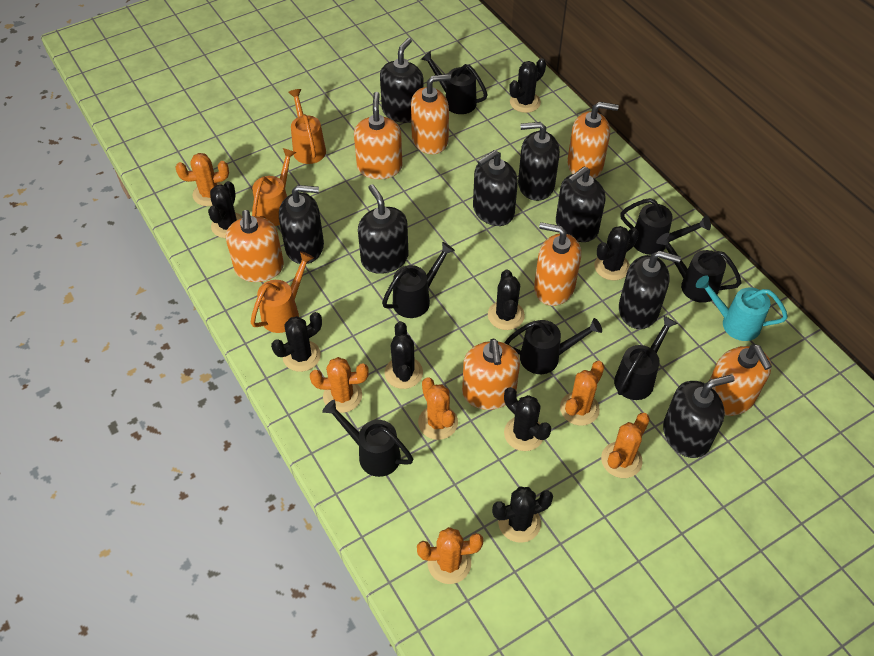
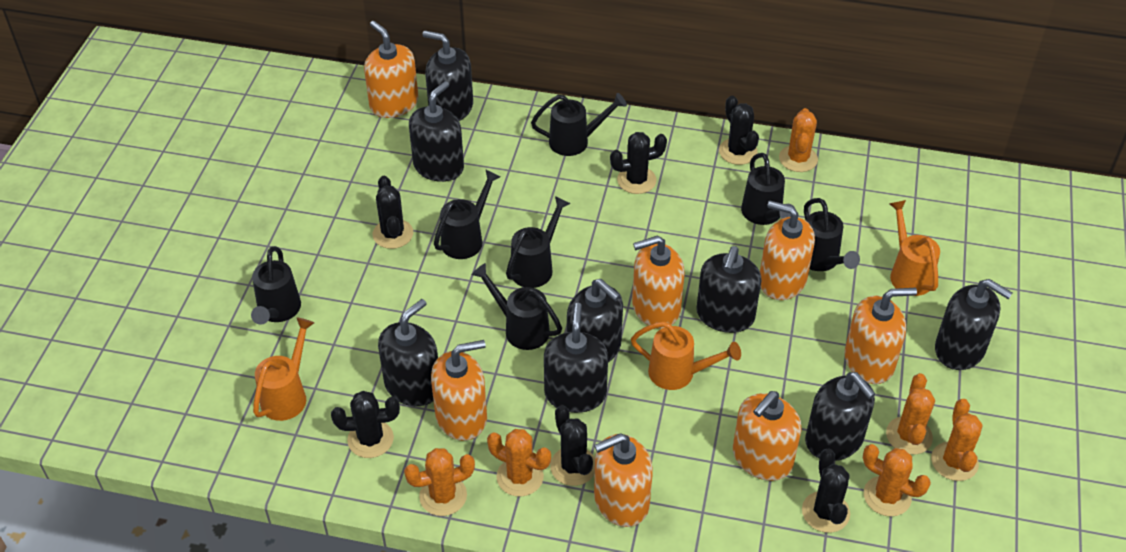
black cactus: 8 -> 6
turquoise watering can: 1 -> 0

